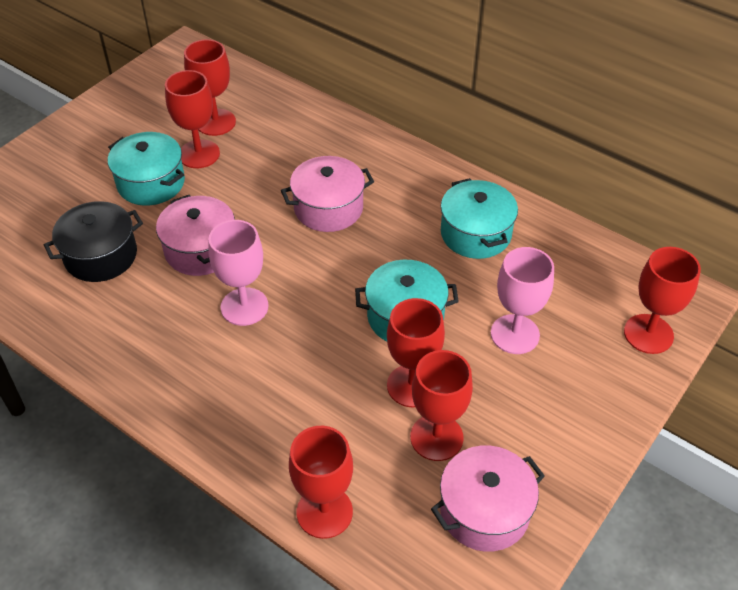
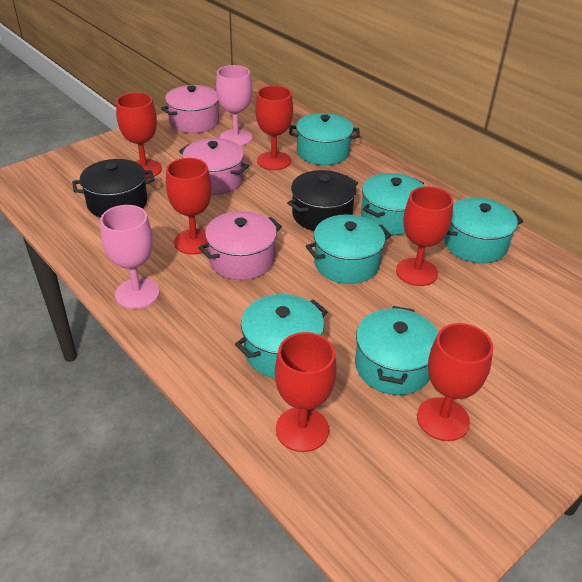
black pot: 1 -> 2
turquoise pot: 3 -> 6

